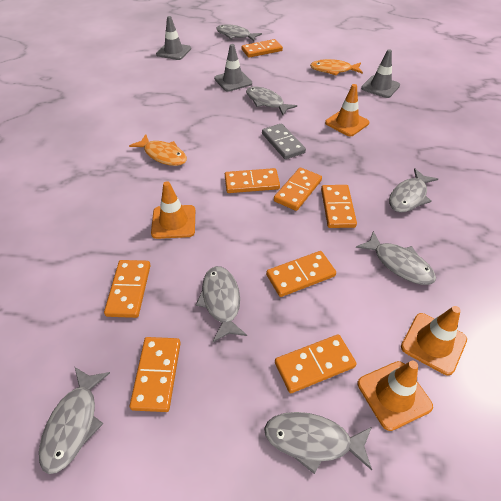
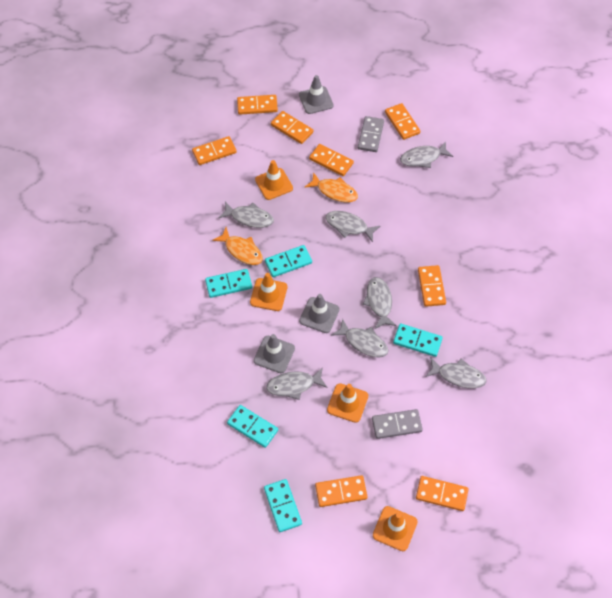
grey domino: 1 -> 2
turquoise domino: 0 -> 5

